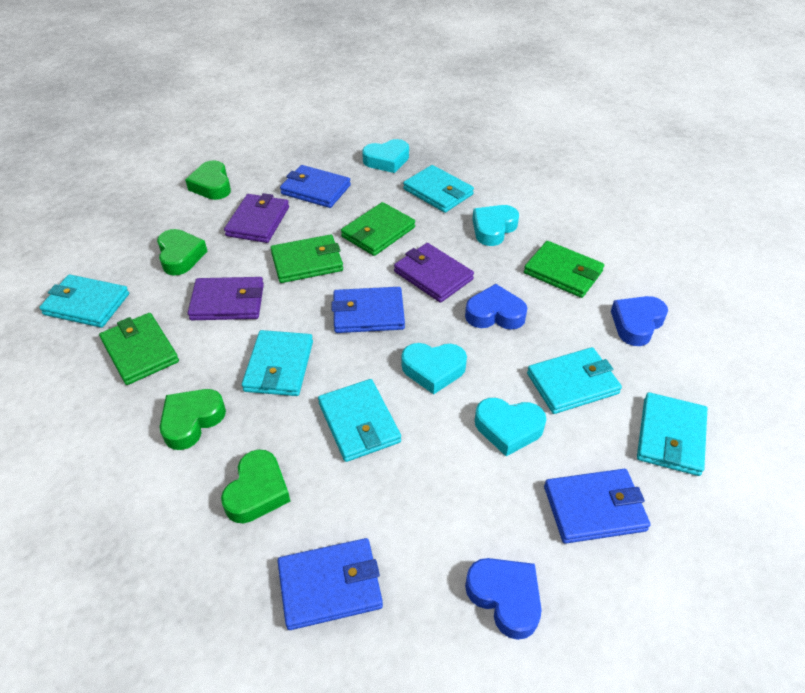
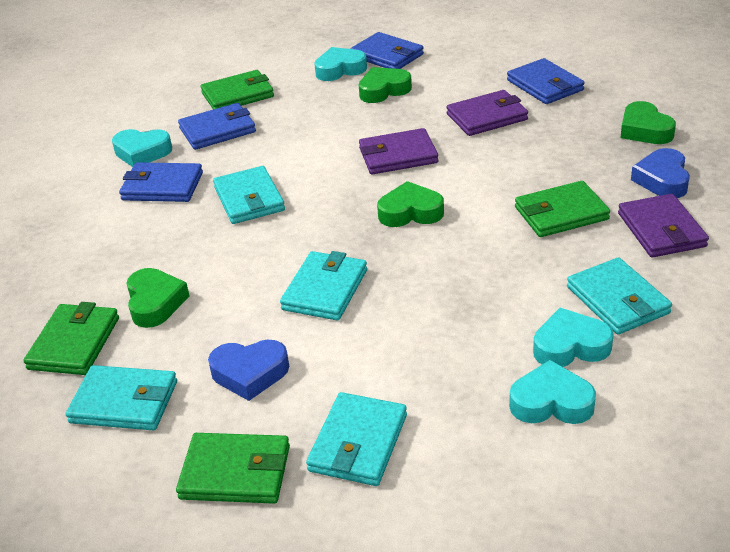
blue heart: 3 -> 2
turquoise wallet: 6 -> 5

